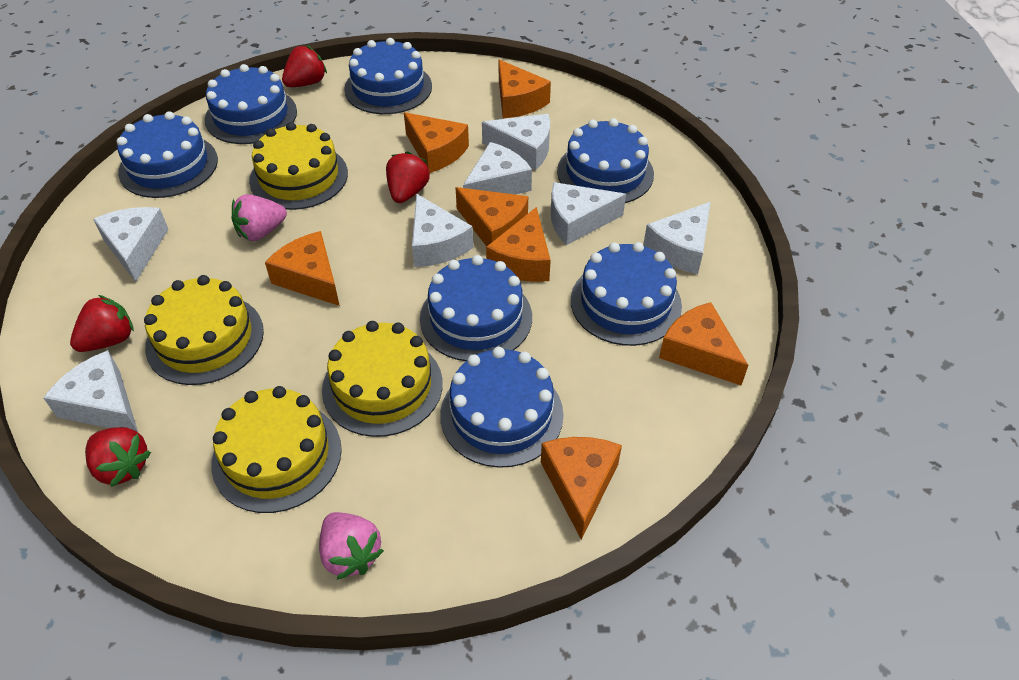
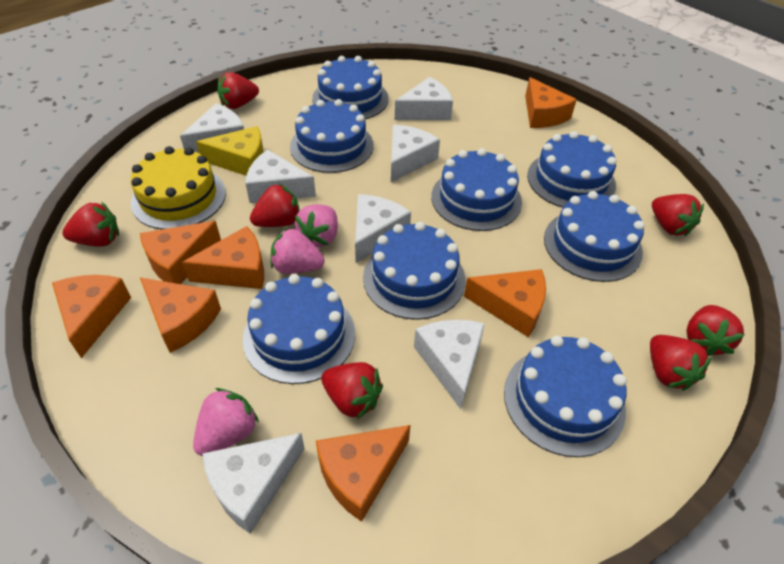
blue cake: 7 -> 8
pink strawberry: 2 -> 3
red strawberry: 4 -> 7
yellow cake: 4 -> 1
yellow cheese: 0 -> 1

